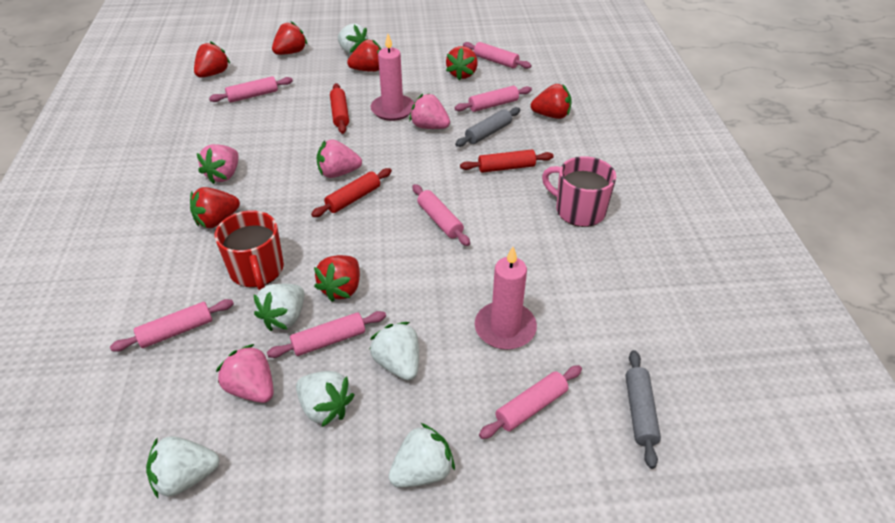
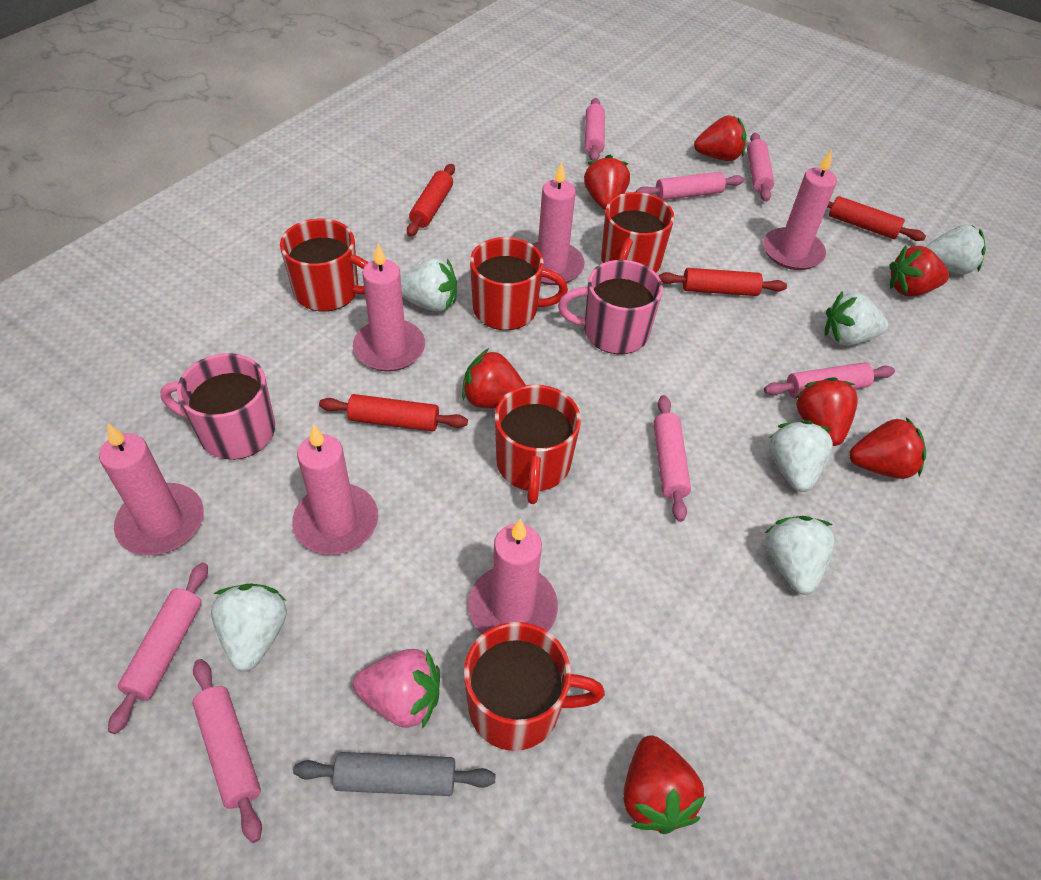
grey rolling pin: 2 -> 1
pink candle: 2 -> 6
pink mug: 1 -> 2
pink strawberry: 4 -> 1
red mug: 1 -> 5
red rolling pin: 3 -> 4

